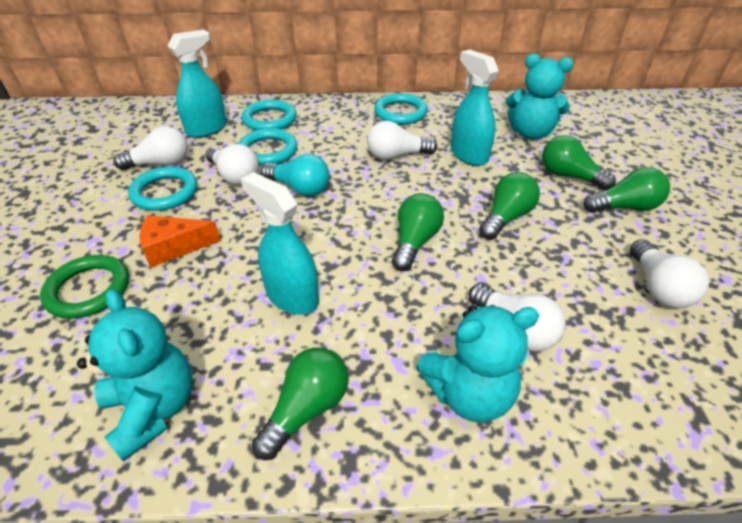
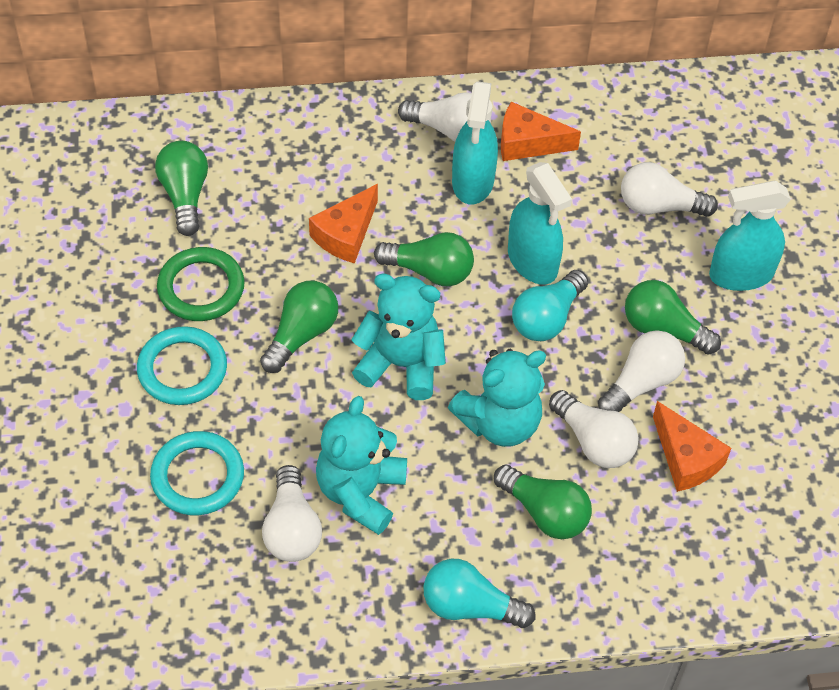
orange cheese: 1 -> 3
turquoise light bulb: 1 -> 2
turquoise ring: 4 -> 2

